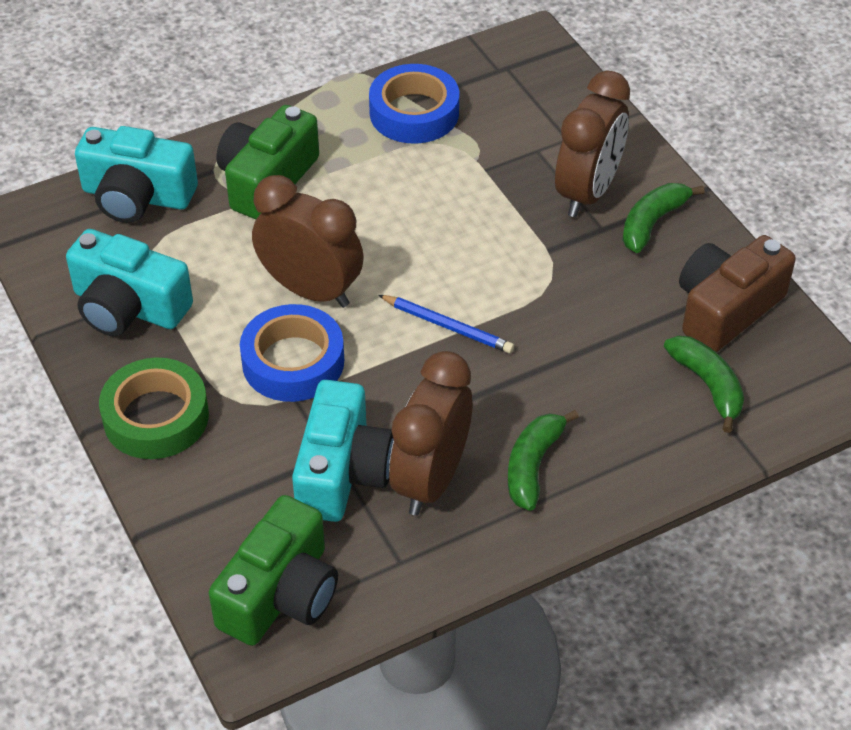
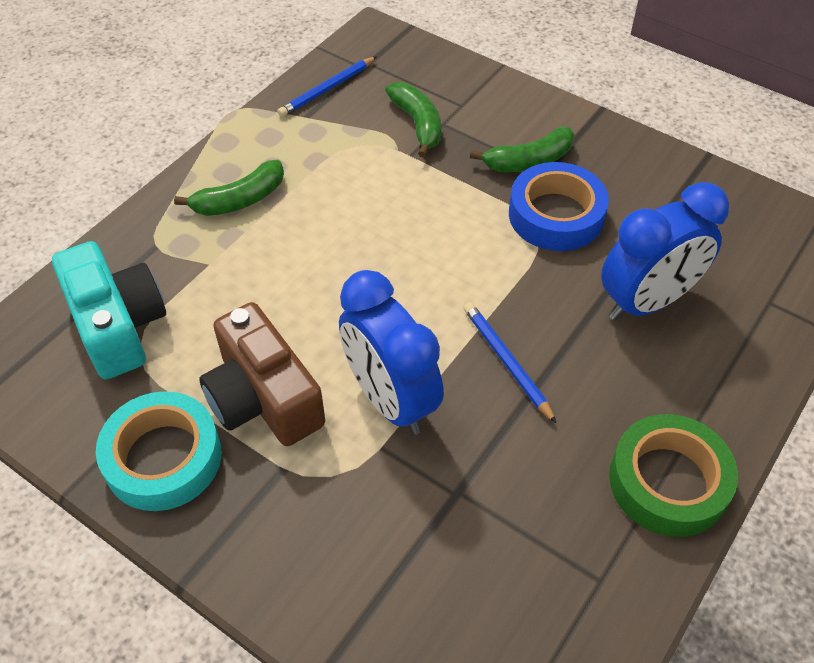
blue clock: 0 -> 2
blue pencil: 1 -> 2
blue tape: 2 -> 1
brown clock: 3 -> 0
green camera: 2 -> 0
turquoise camera: 3 -> 1
turquoise tape: 0 -> 1

